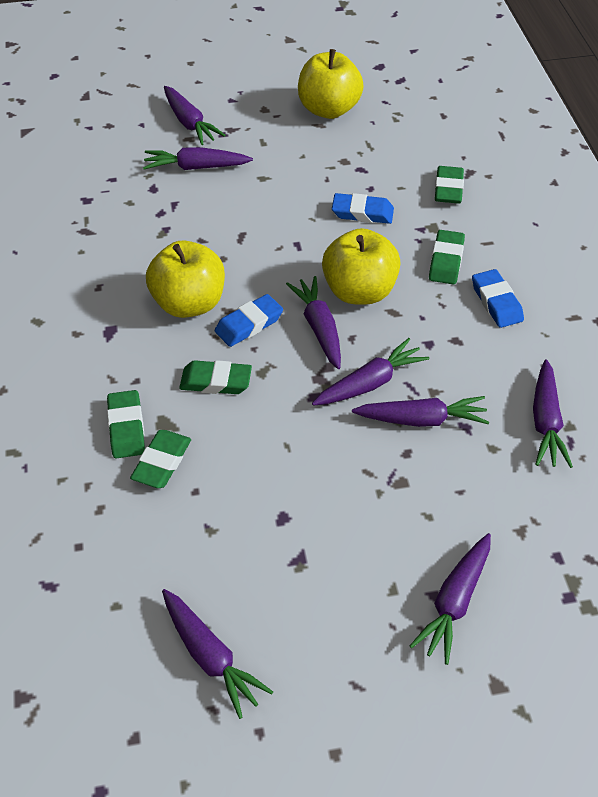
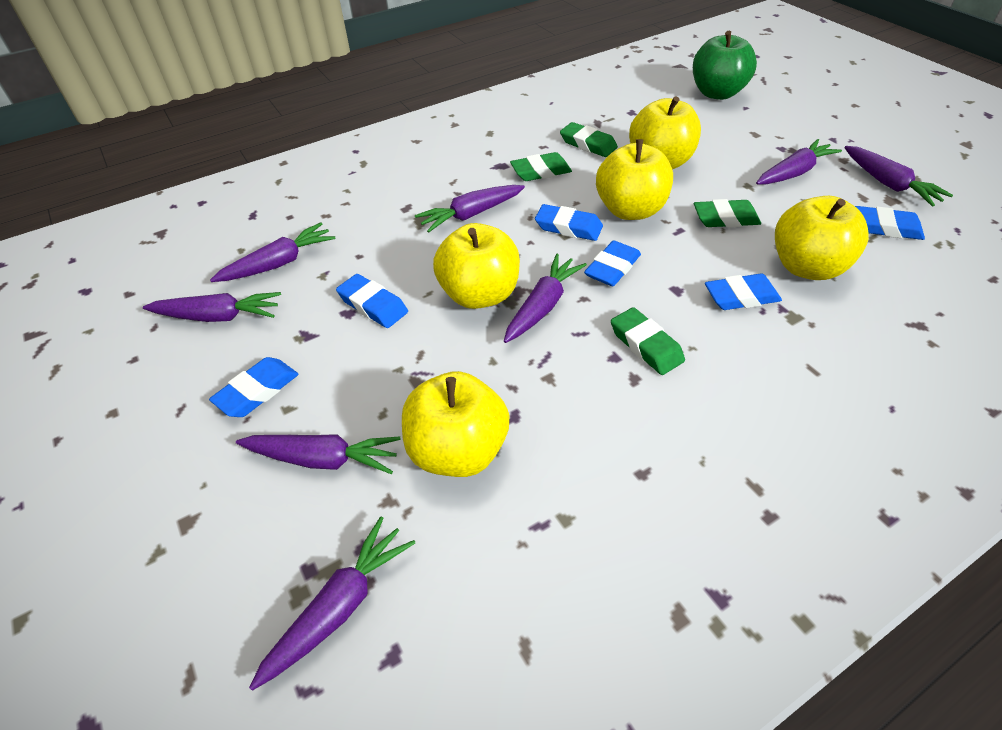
blue eraser: 3 -> 6
green apple: 0 -> 1
green eraser: 5 -> 4
yellow apple: 3 -> 5

